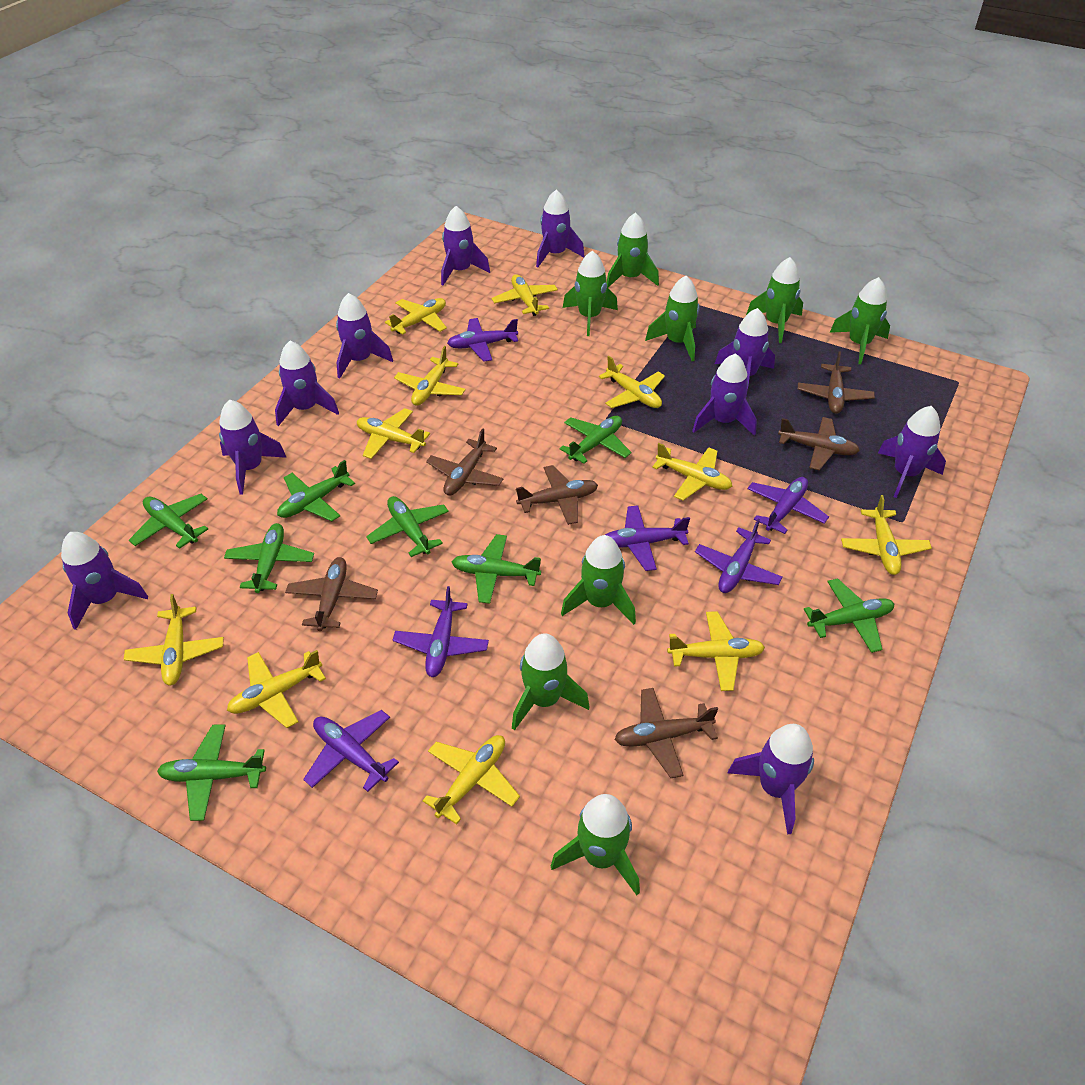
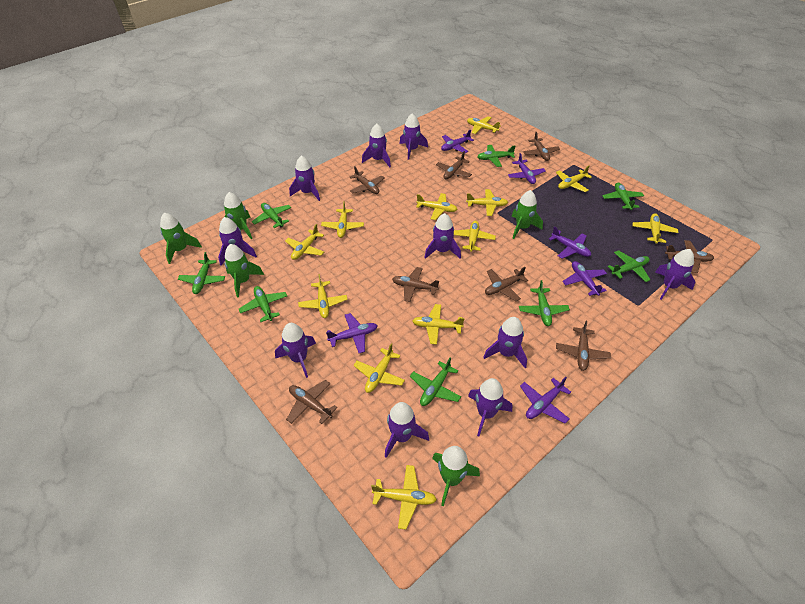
brown plane: 6 -> 8
green rocket: 8 -> 5
yellow plane: 11 -> 12

